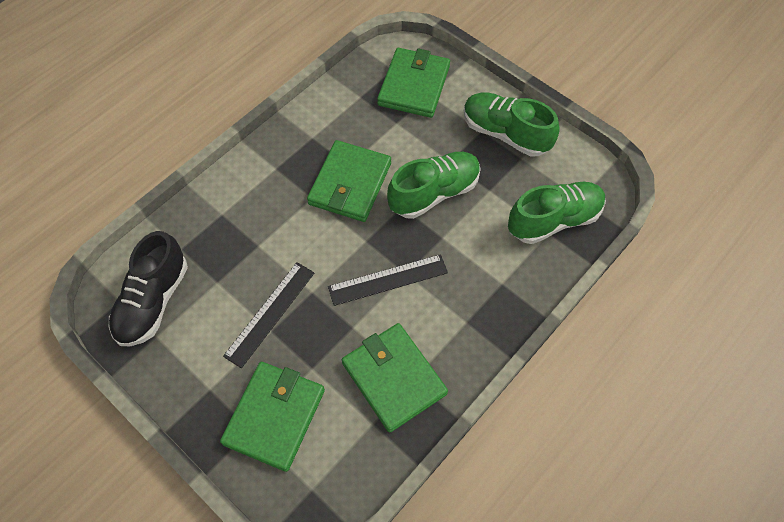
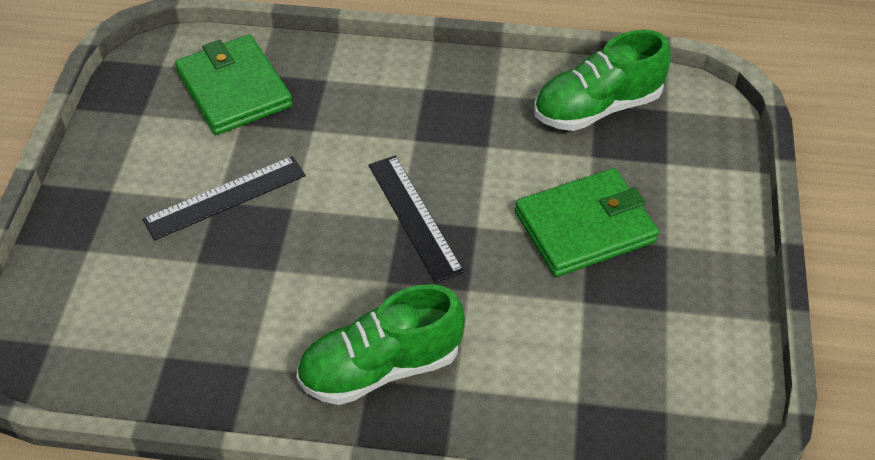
black shoe: 1 -> 0
green shoe: 3 -> 2
green wallet: 4 -> 2

